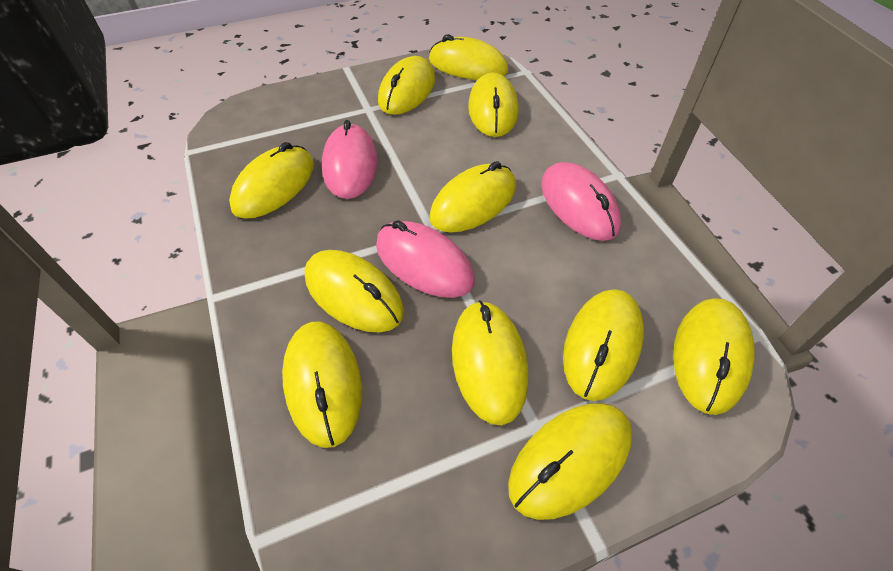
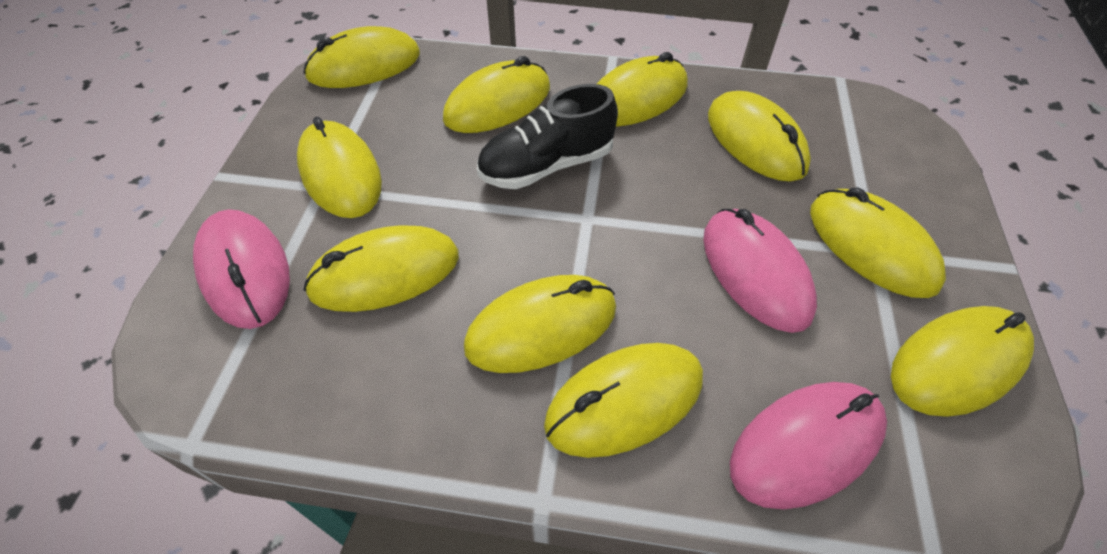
black shoe: 0 -> 1
yellow mouse: 11 -> 10

